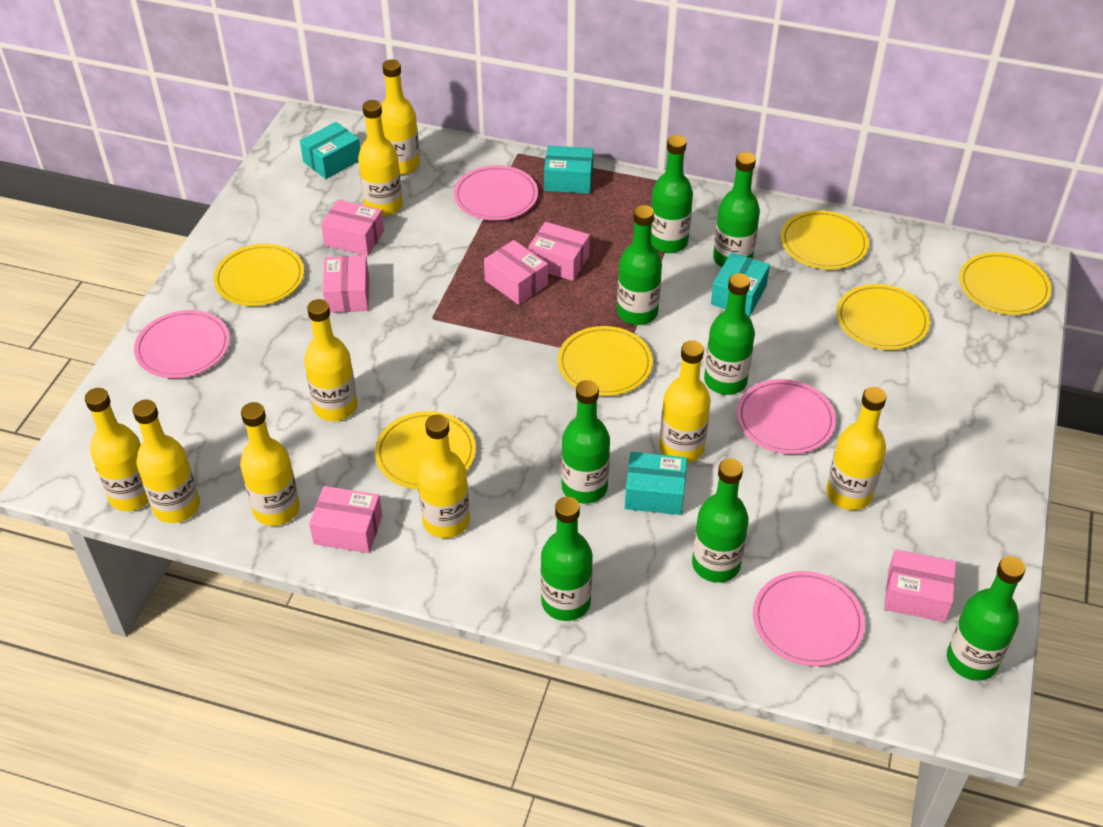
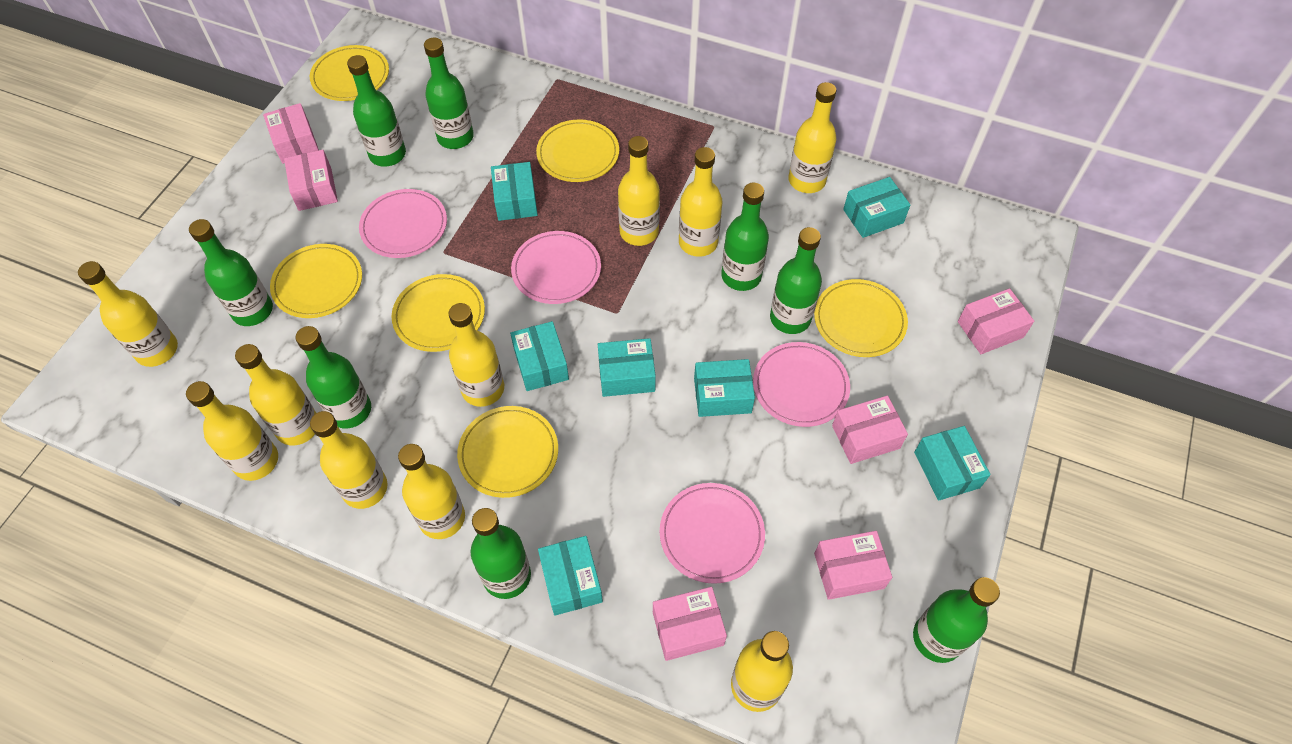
turquoise box: 4 -> 7
yellow bottle: 9 -> 10

